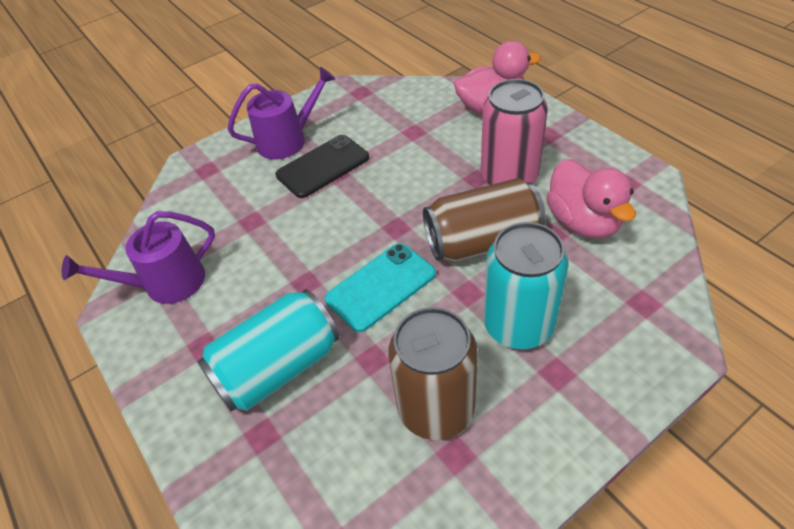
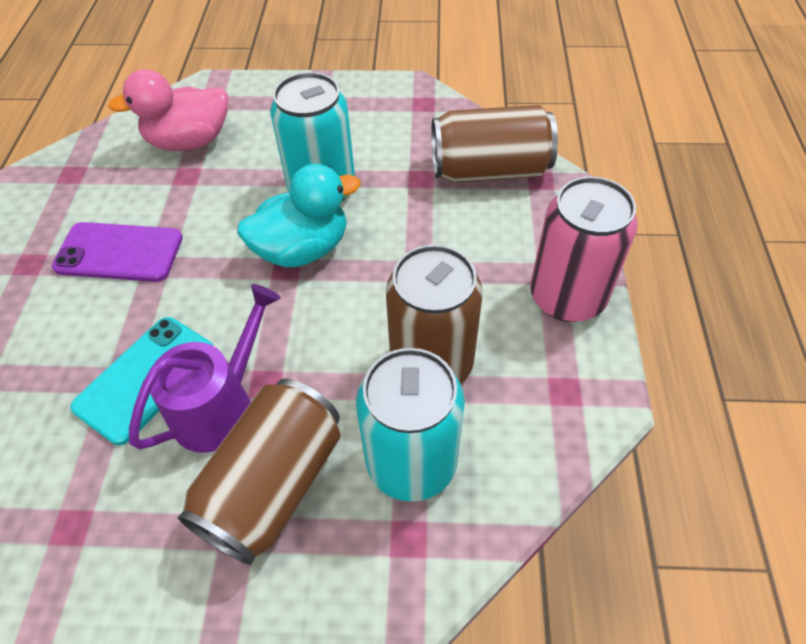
black phone: 1 -> 0
brown can: 2 -> 3
pink duck: 2 -> 1
purple phone: 0 -> 1
purple watering can: 2 -> 1
turquoise duck: 0 -> 1

